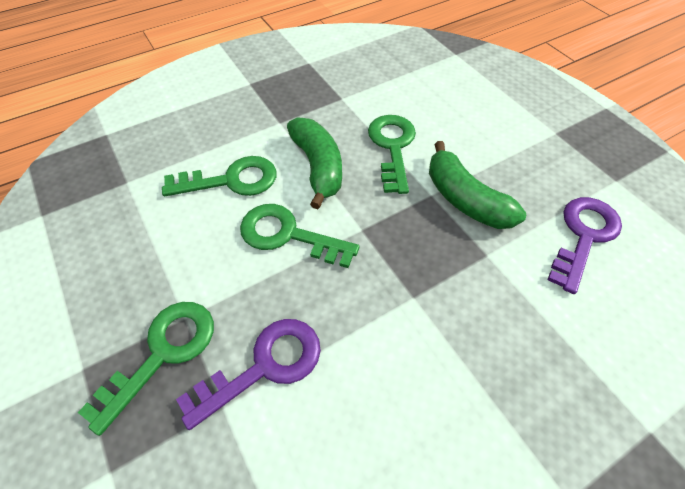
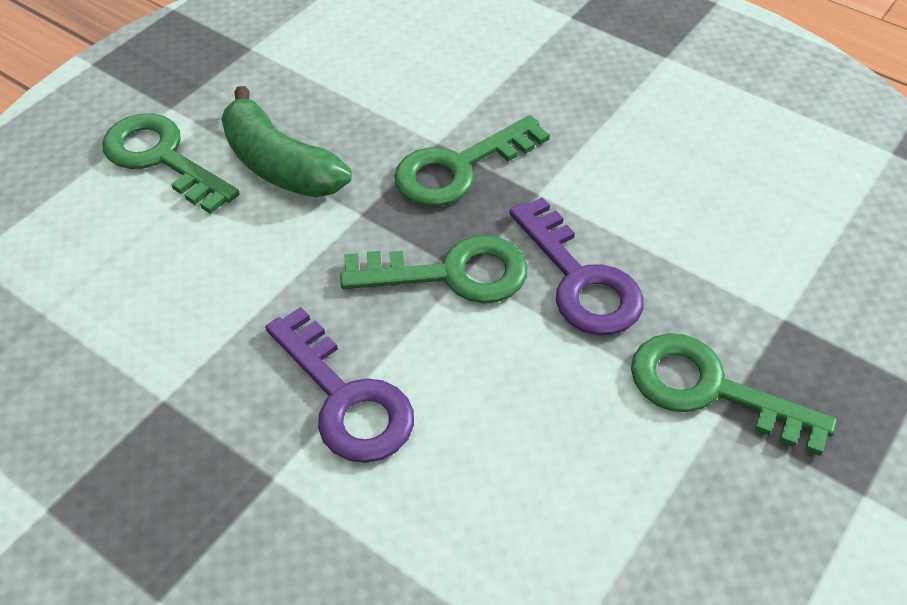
green banana: 2 -> 1

